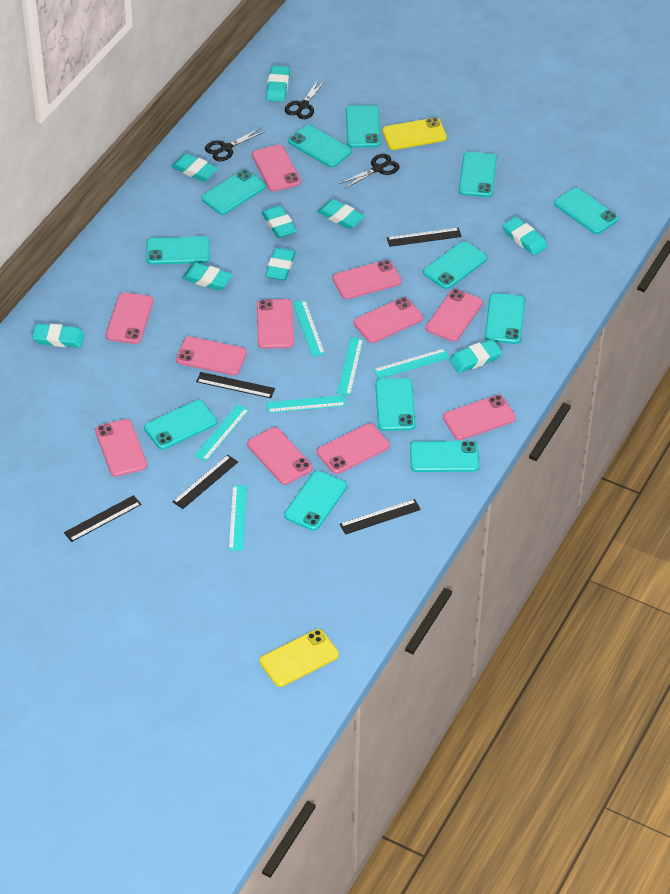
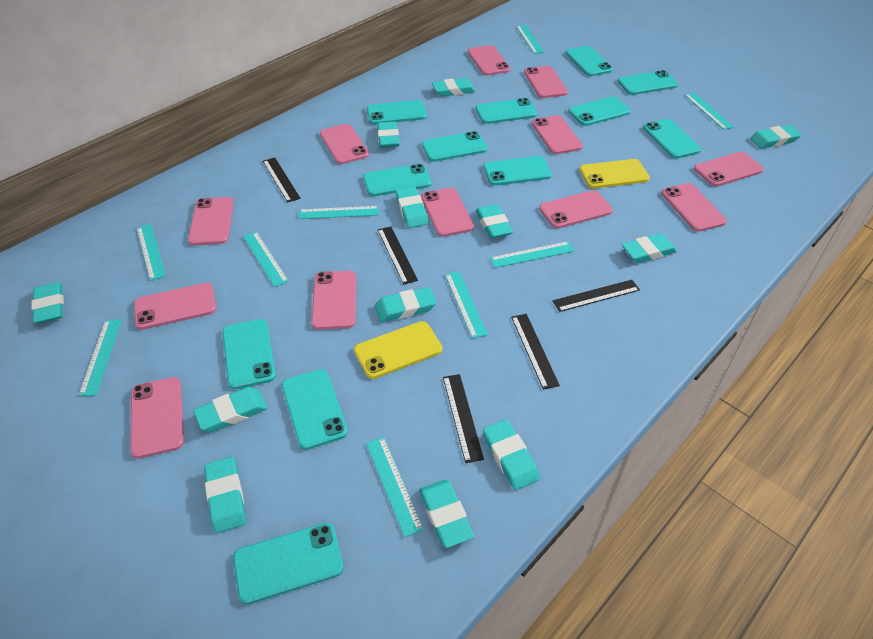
black scissors: 3 -> 0
pink phone: 11 -> 12
turquoise eraser: 9 -> 12
turquoise ruler: 6 -> 9

